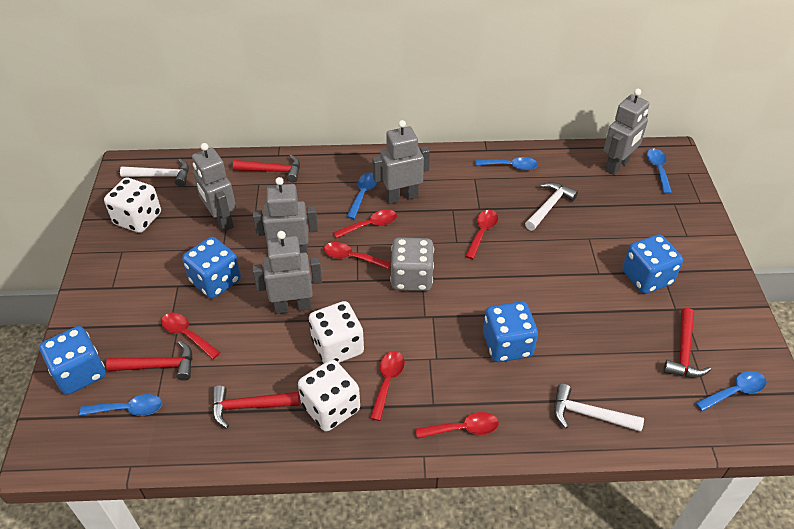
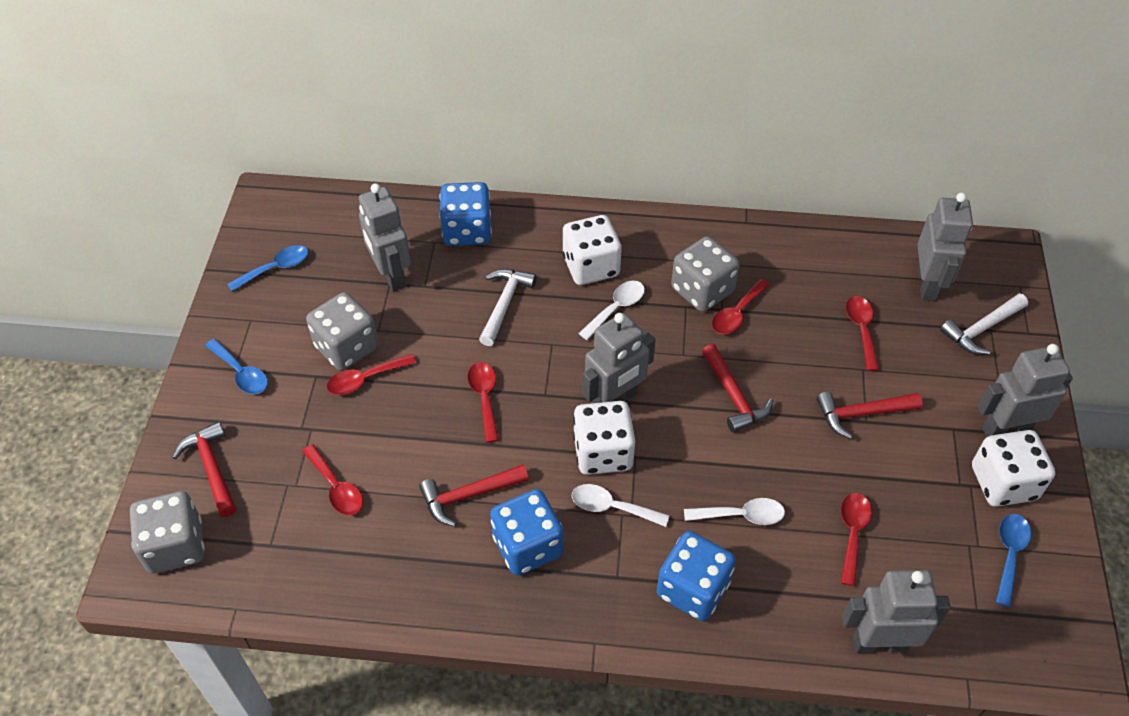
blue dice: 4 -> 3
blue spoon: 5 -> 3
grey dice: 1 -> 3
white hammer: 3 -> 2
white spoon: 0 -> 3

